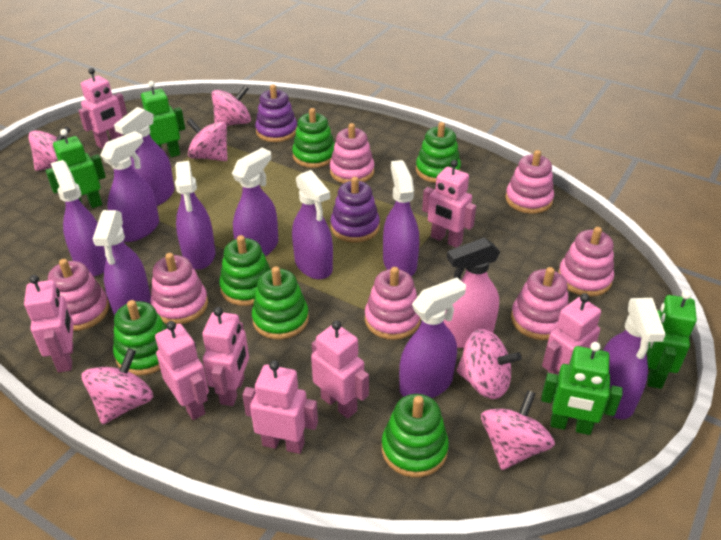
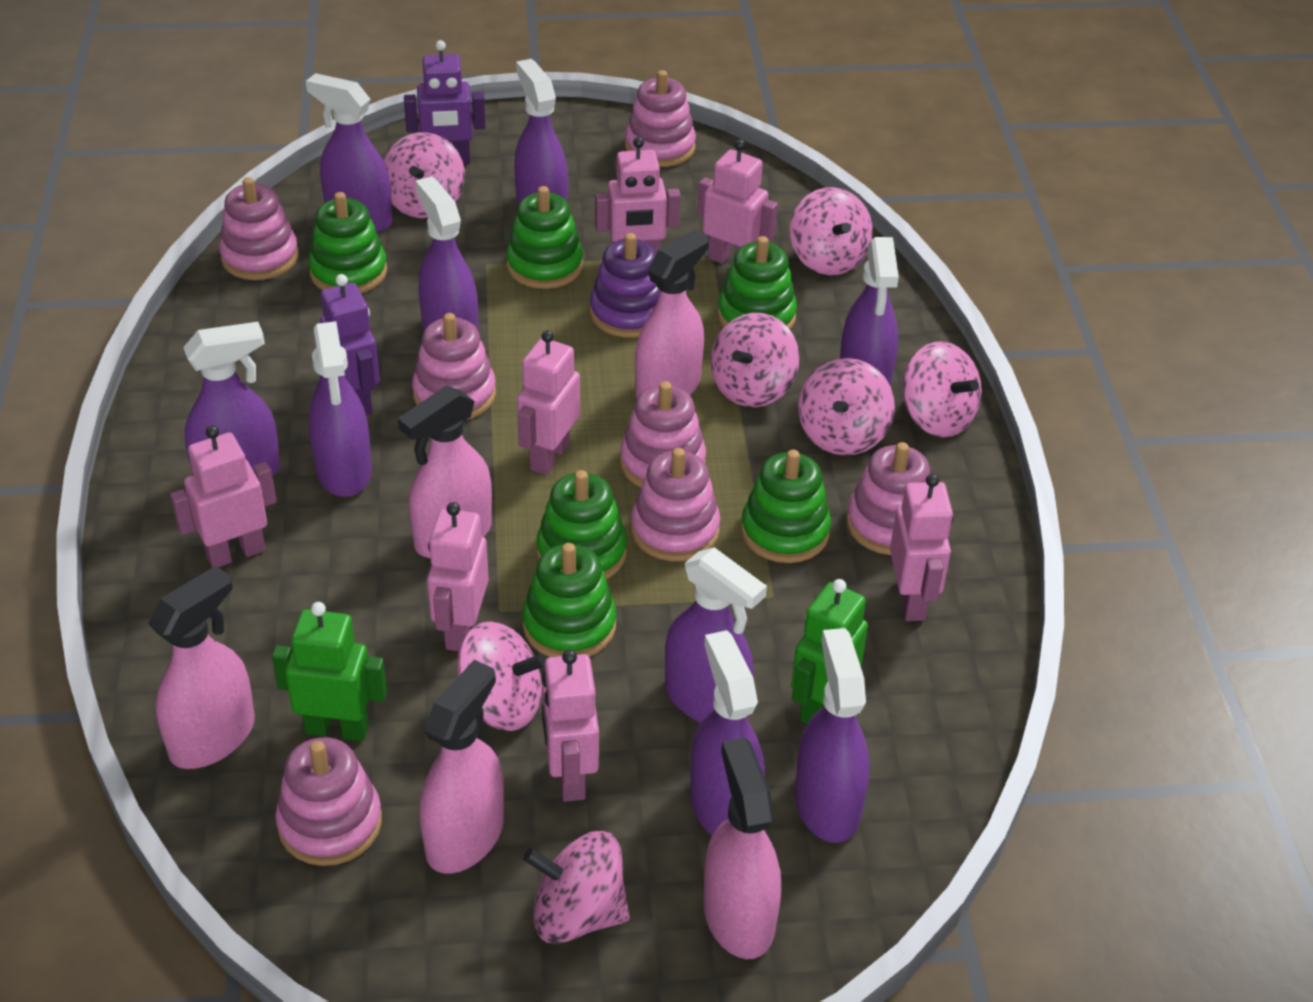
green robot: 4 -> 2
pink robot: 8 -> 7
pink spinning top: 6 -> 7
pink spray bottle: 1 -> 5
purple robot: 0 -> 2
purple spray bottle: 10 -> 9
purple stacking toy: 2 -> 1

